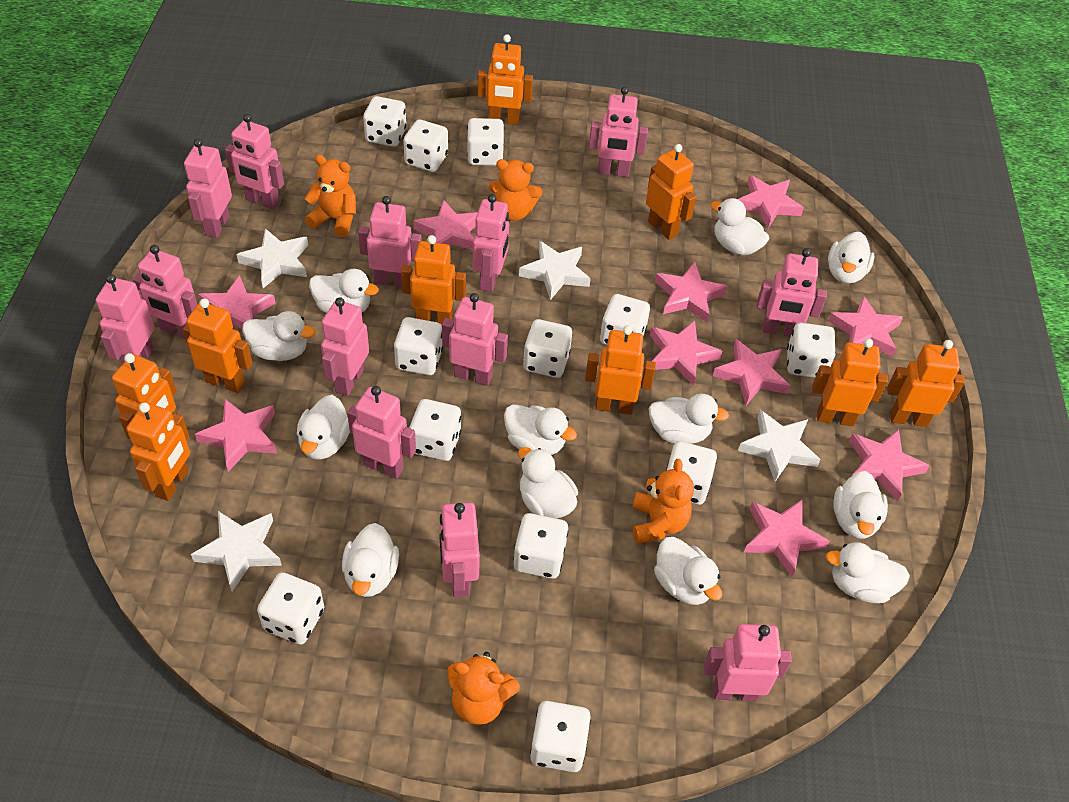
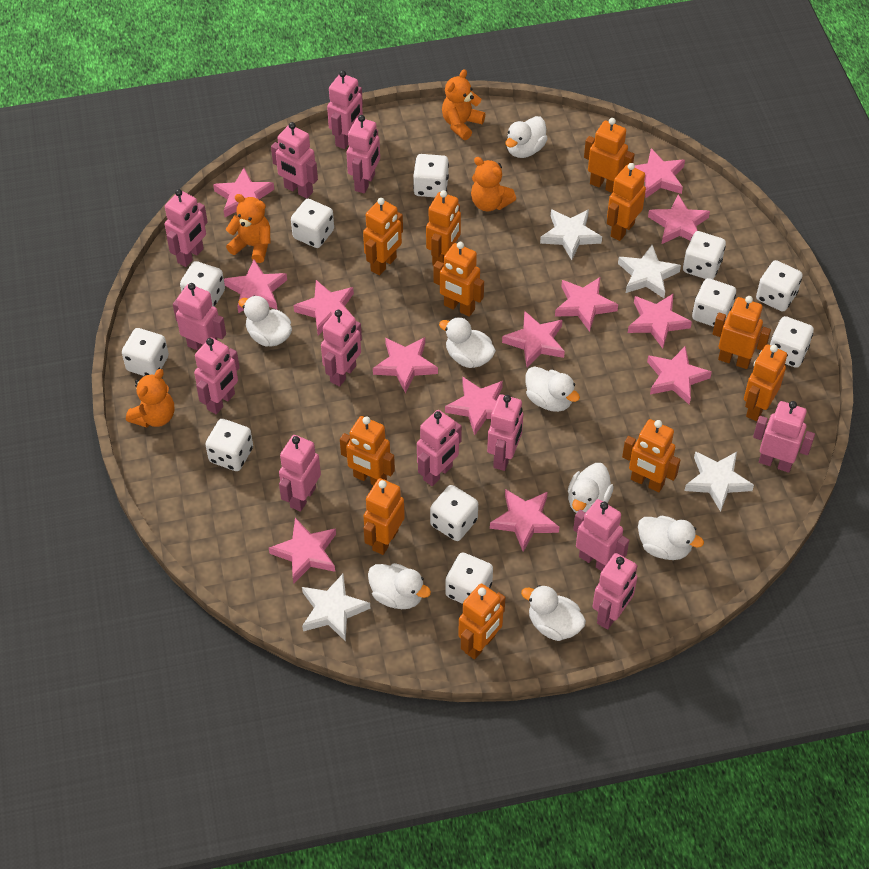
orange robot: 9 -> 11
pink star: 10 -> 13
white dice: 12 -> 11
white duck: 12 -> 8

